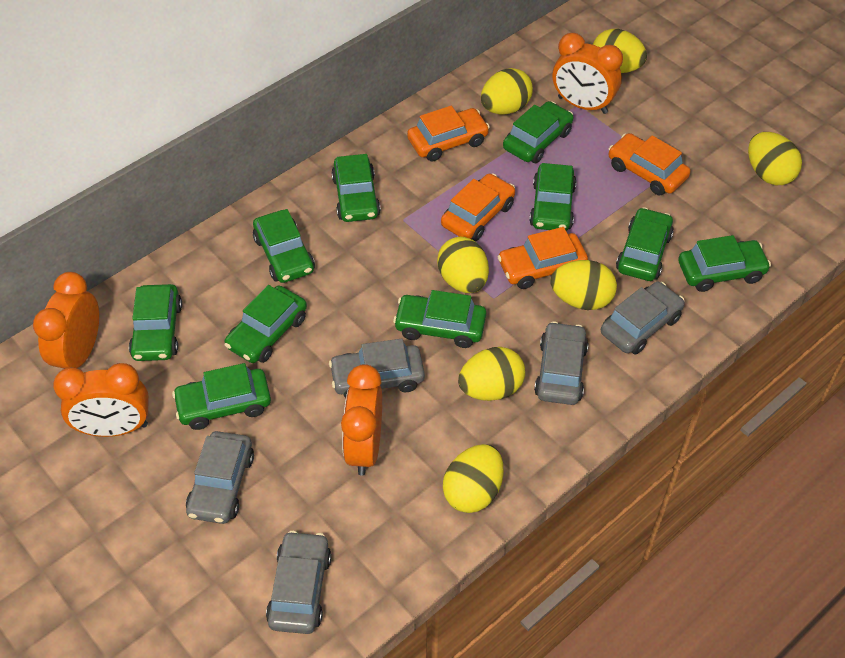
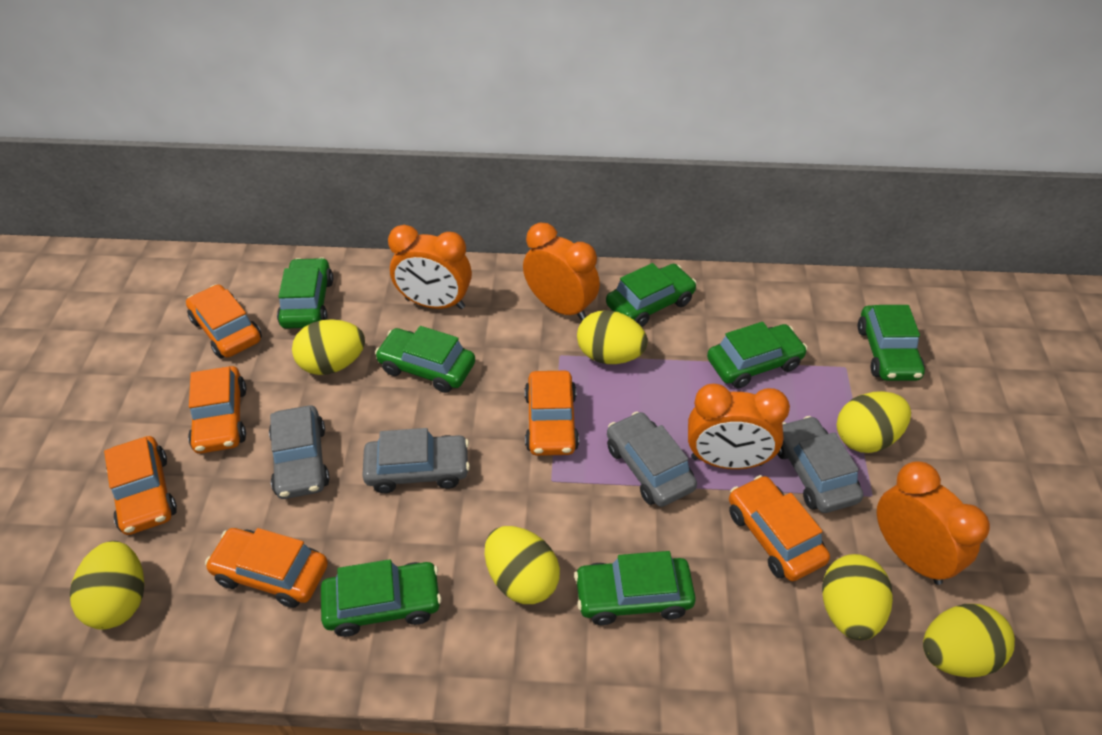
green car: 10 -> 7
grey car: 5 -> 4
orange car: 4 -> 6

